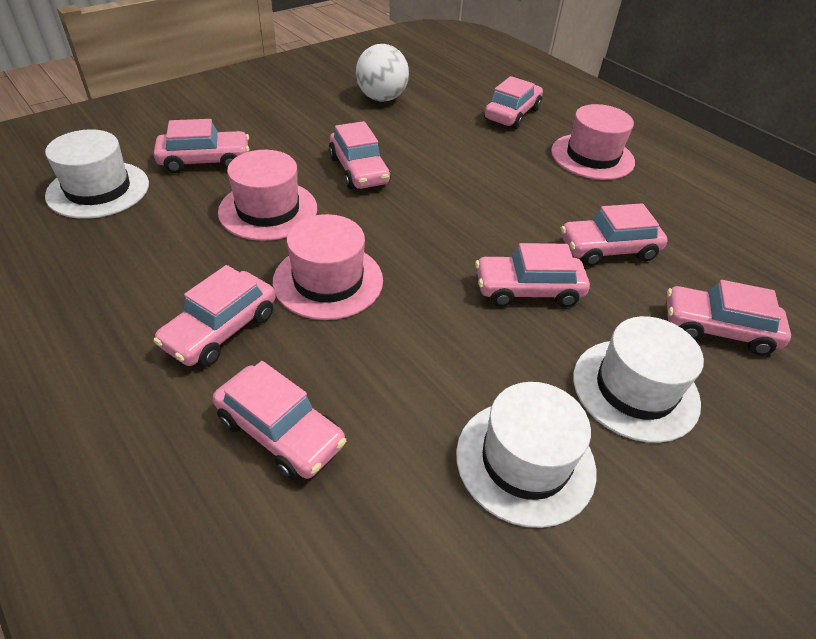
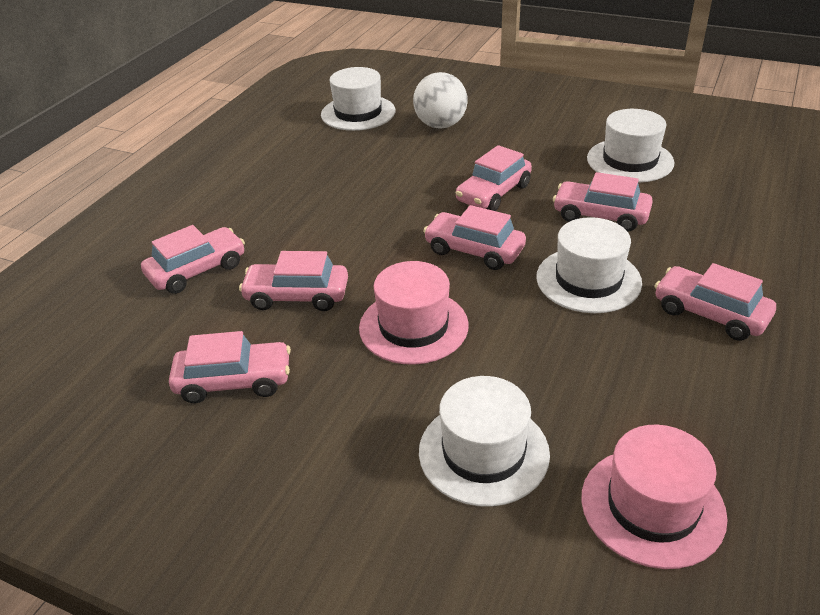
pink car: 8 -> 7
pink hat: 3 -> 2
white hat: 3 -> 4

